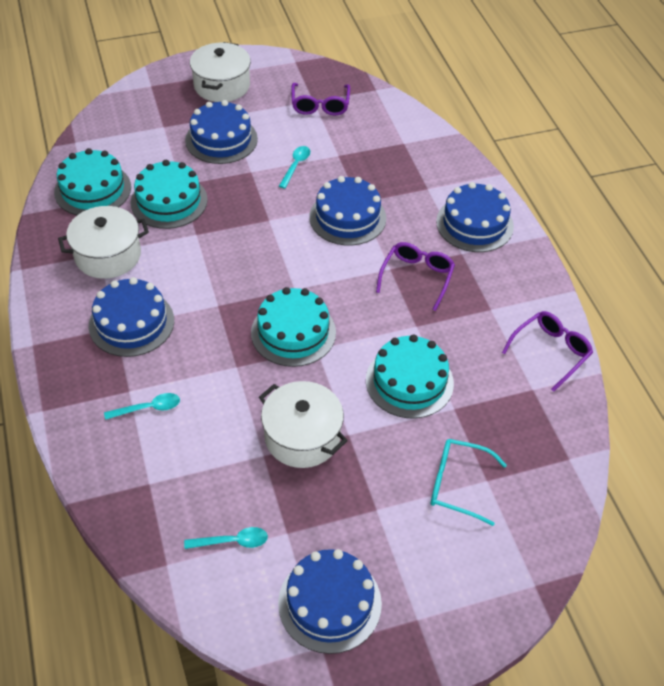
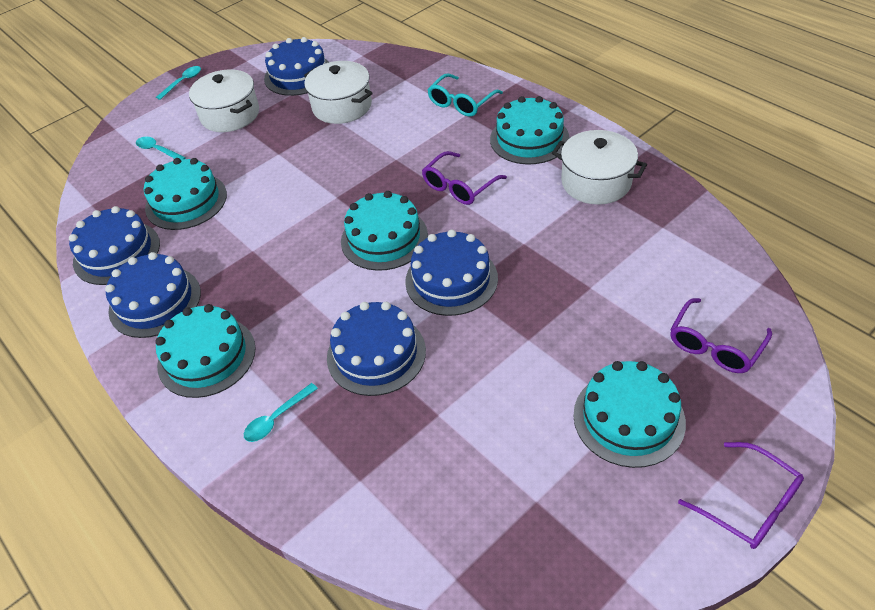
turquoise cake: 4 -> 5

